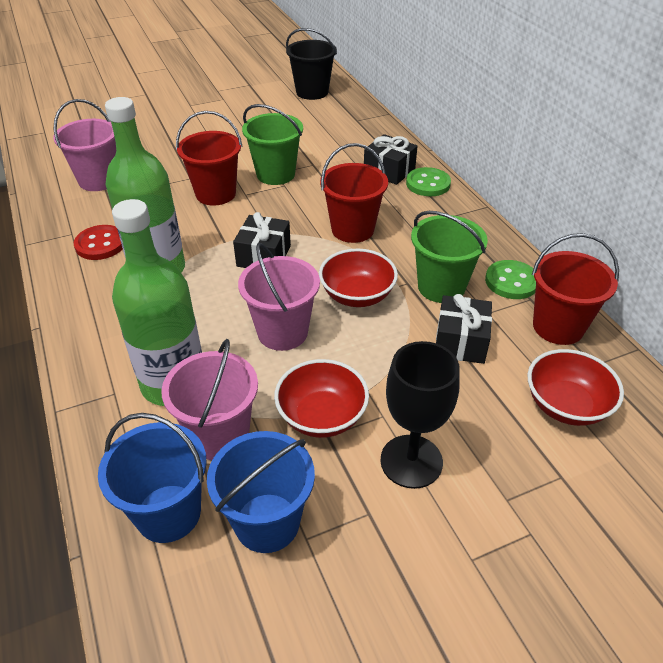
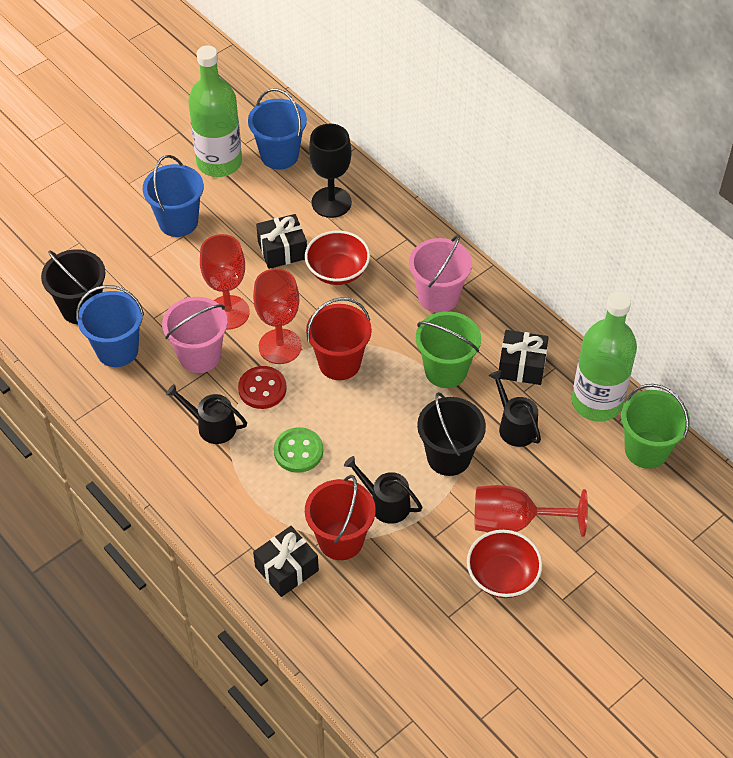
black bucket: 1 -> 2
black watering can: 0 -> 3
blue bucket: 2 -> 3
green button: 2 -> 1
pink bucket: 3 -> 2
red bowl: 3 -> 2
red bucket: 3 -> 2
red goblet: 0 -> 3

